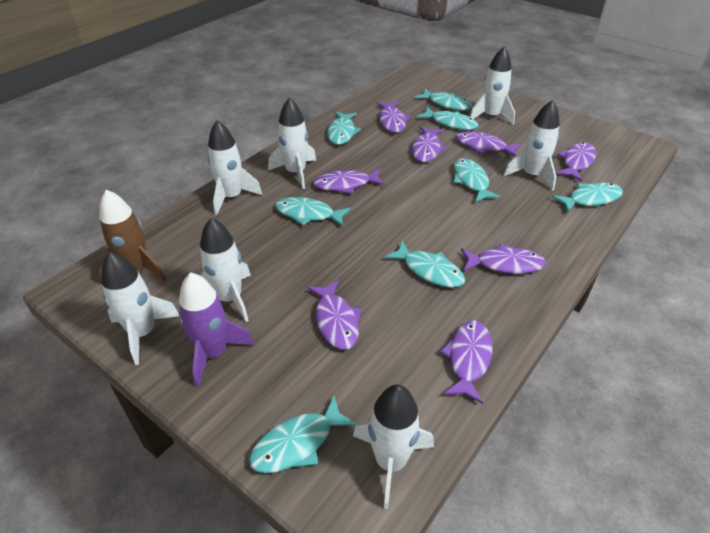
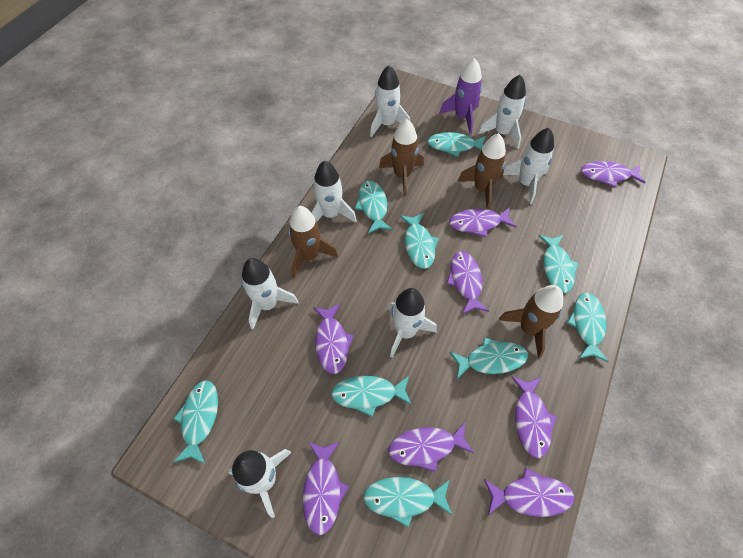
brown rocket: 1 -> 4
turquoise fish: 8 -> 9

